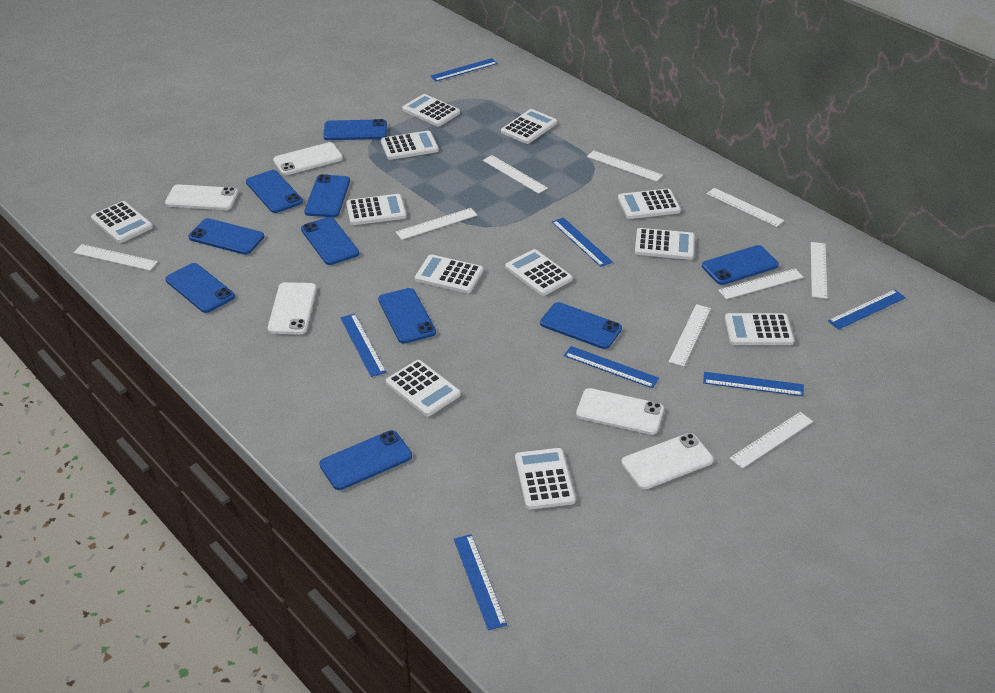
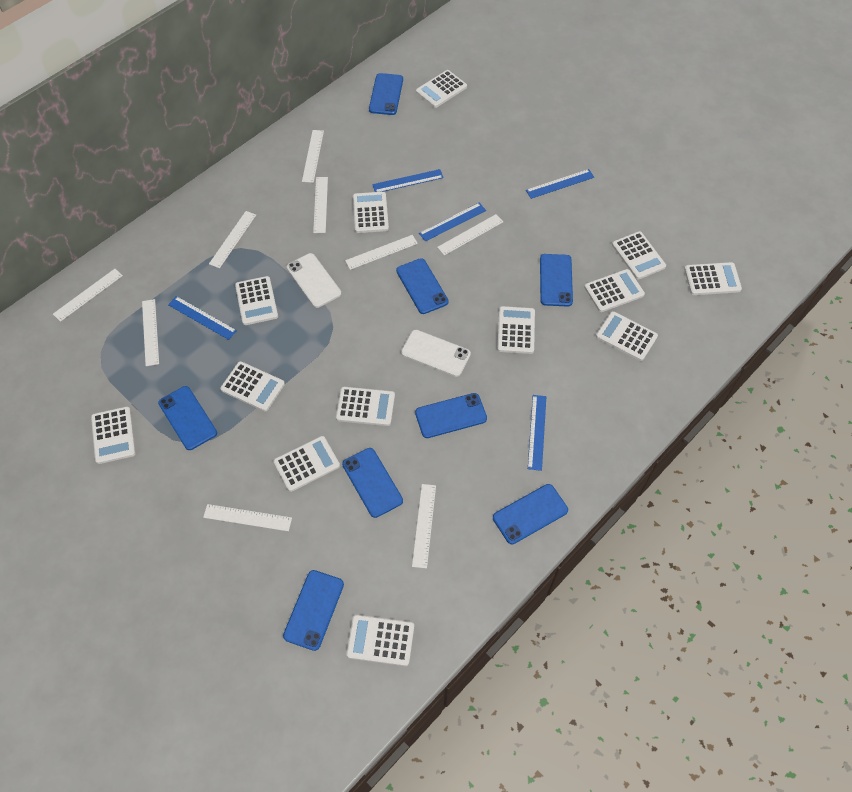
blue phone: 10 -> 8
blue ruler: 7 -> 5
white calculator: 12 -> 13
white phone: 5 -> 2

